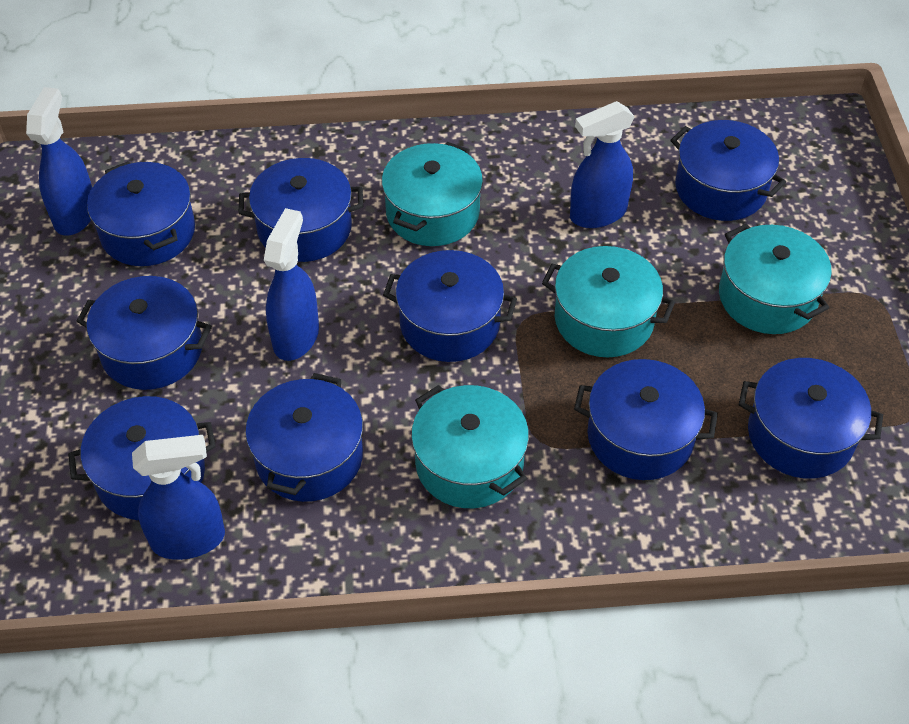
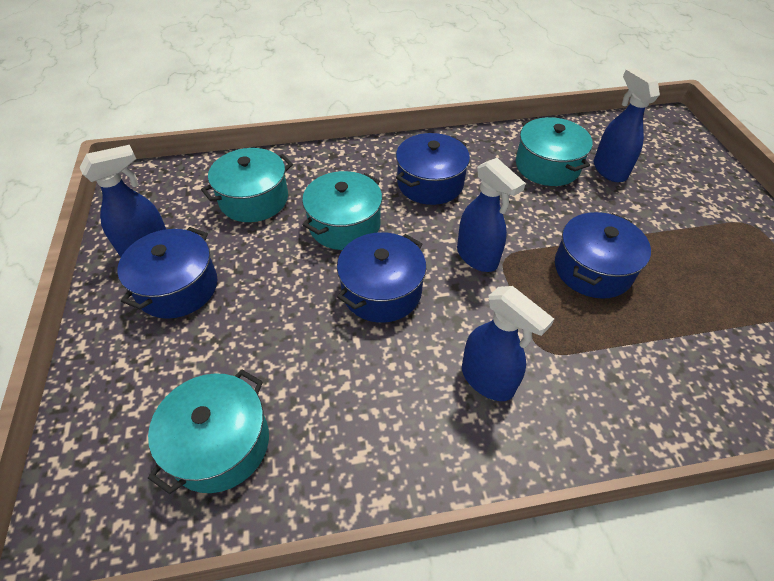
blue pot: 9 -> 4

